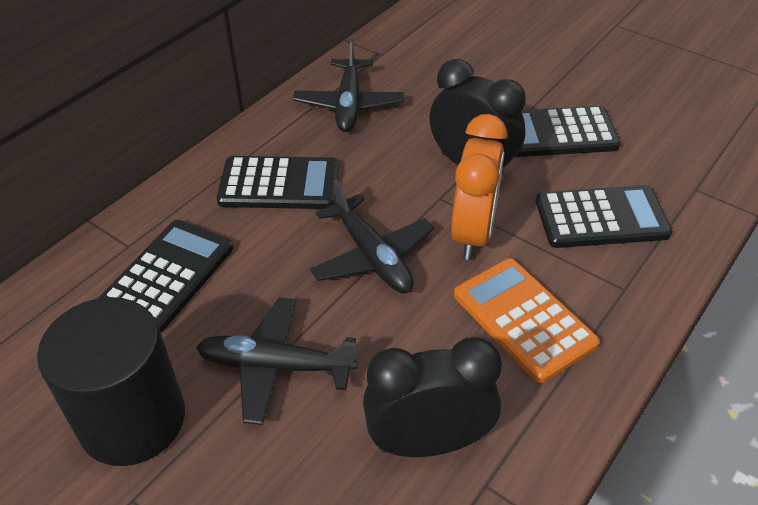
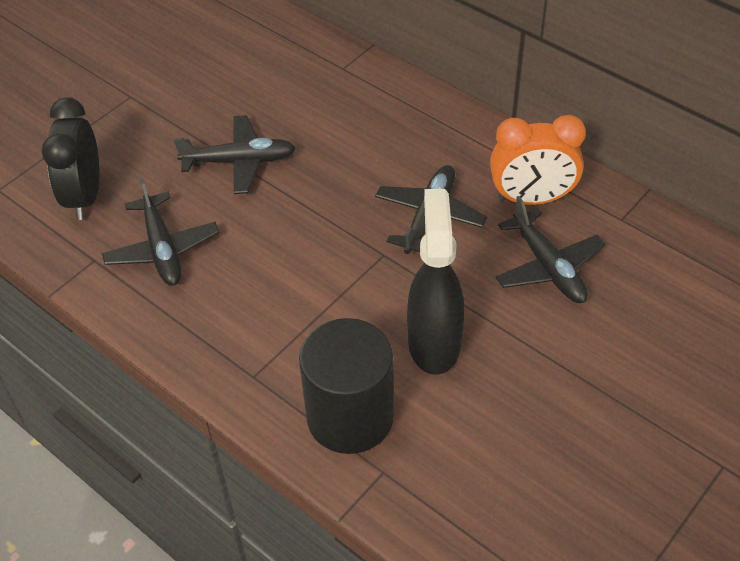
black calculator: 4 -> 0
black clock: 2 -> 1
black plane: 3 -> 4
black spray bottle: 0 -> 1
orange calculator: 1 -> 0

